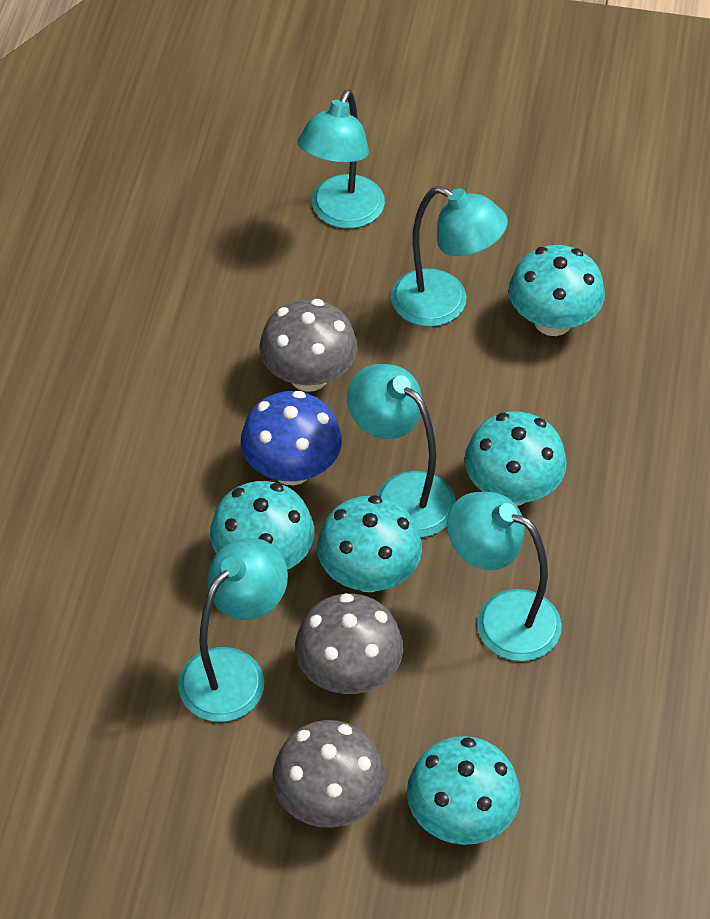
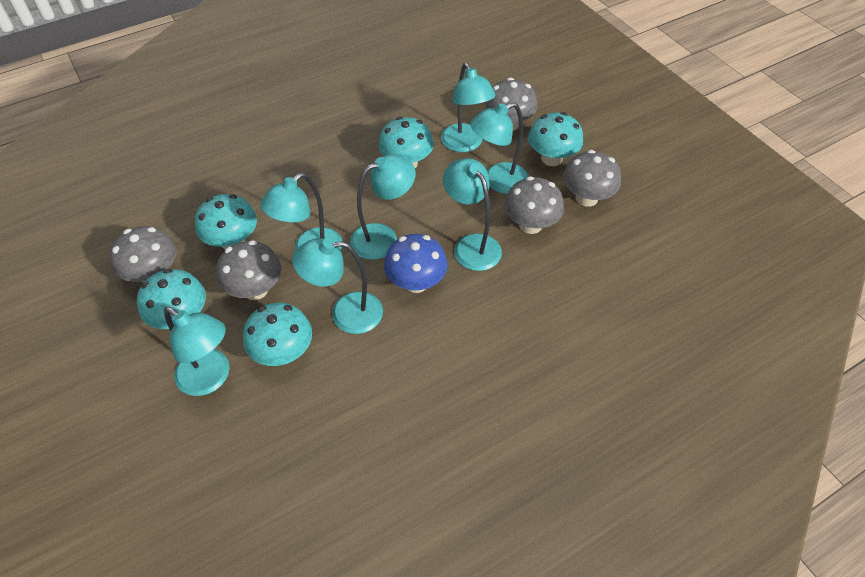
grey mushroom: 3 -> 5
turquoise lamp: 5 -> 7

